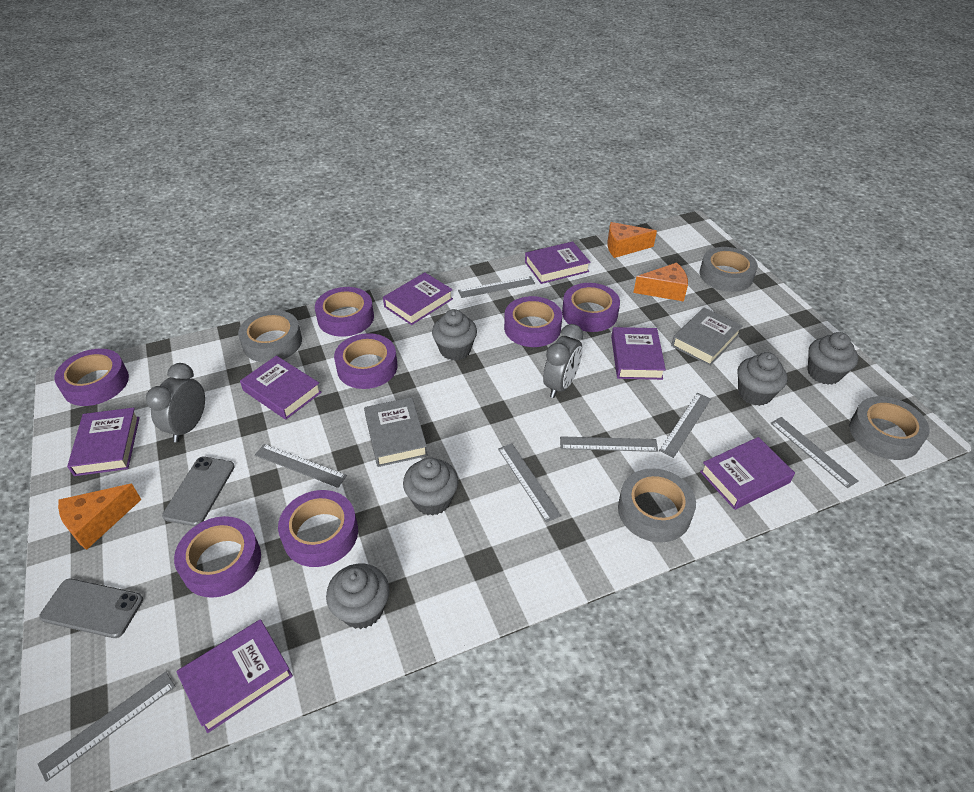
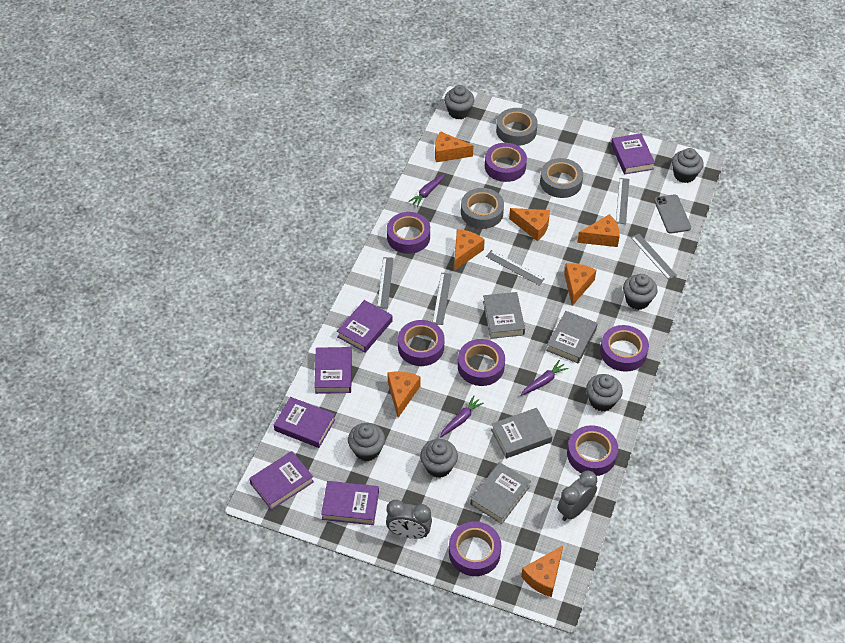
grey book: 2 -> 4
grey cupcake: 5 -> 6
grey phone: 2 -> 1
grey ruler: 7 -> 5
grey tape: 4 -> 3
orange cheese: 3 -> 7
purple book: 7 -> 6
purple carrot: 0 -> 3

